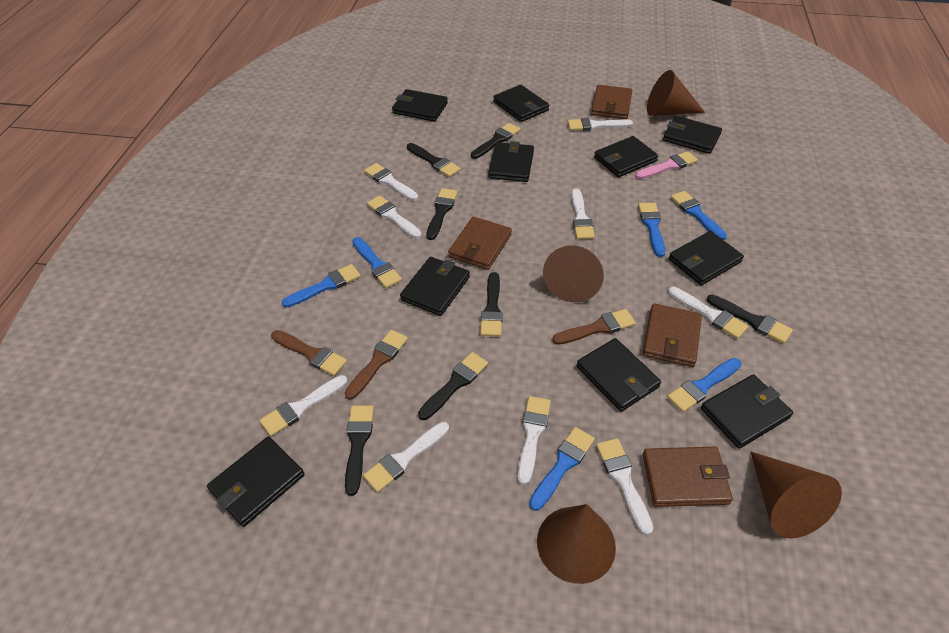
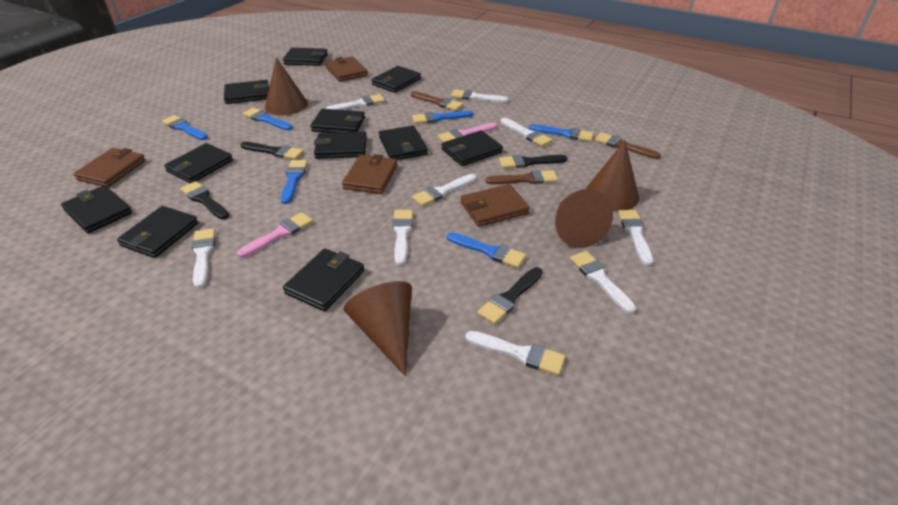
black brush: 7 -> 4
black wallet: 10 -> 11
pink brush: 1 -> 2

